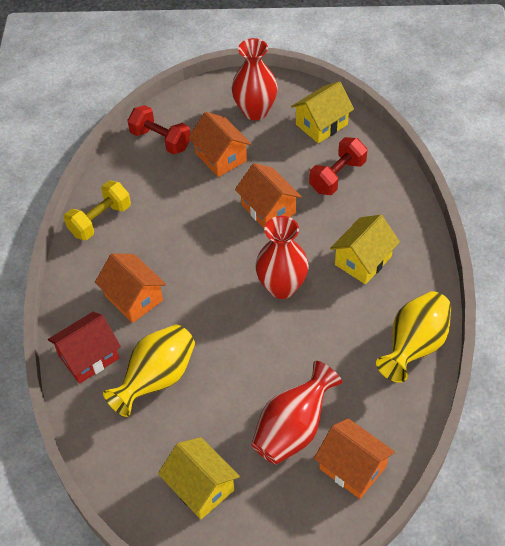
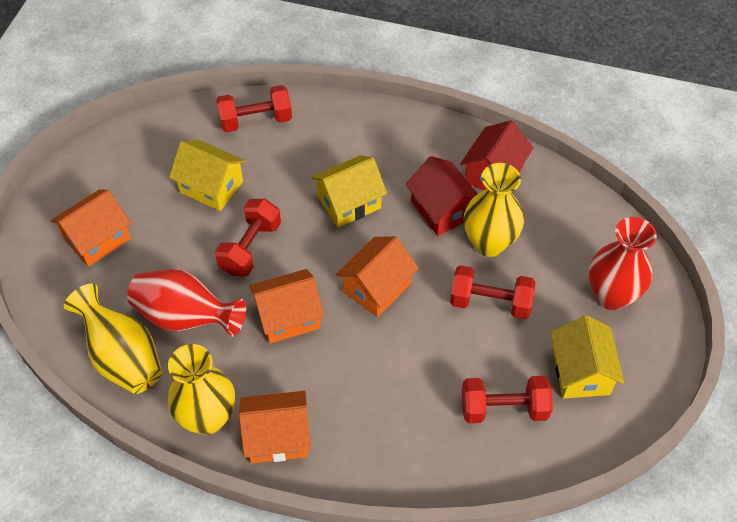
red dumbbell: 2 -> 4
red house: 1 -> 2
red vase: 3 -> 2
yellow dumbbell: 1 -> 0
yellow vase: 2 -> 3

